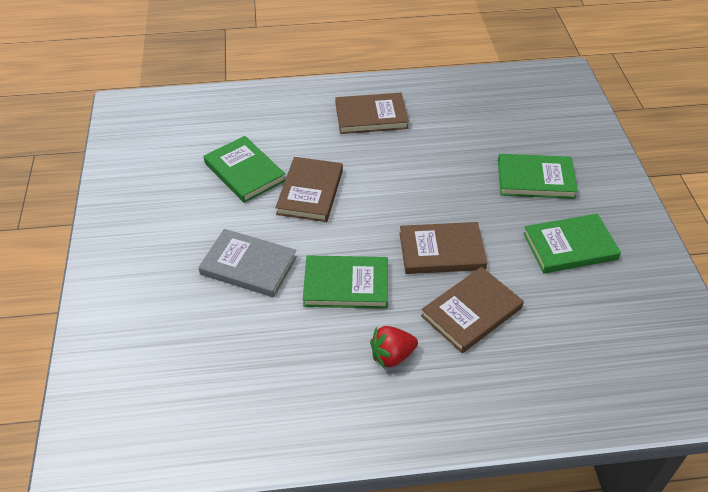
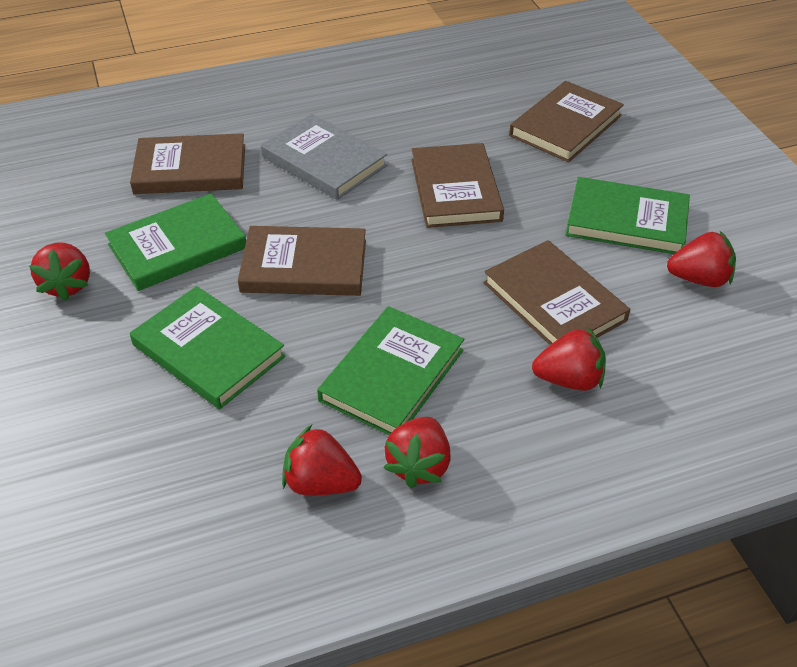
brown book: 4 -> 5
red strawberry: 1 -> 5

